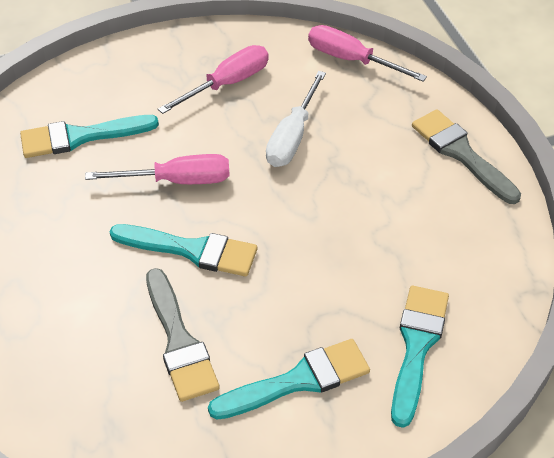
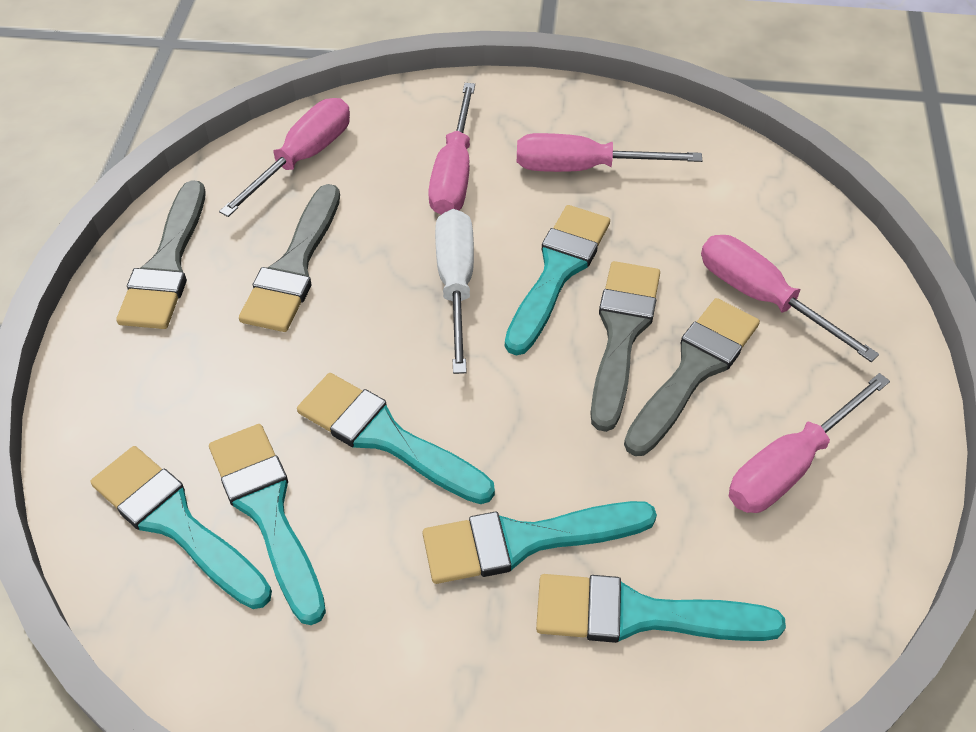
grey brush: 2 -> 4
pink screwdriver: 3 -> 5
turquoise brush: 4 -> 6

